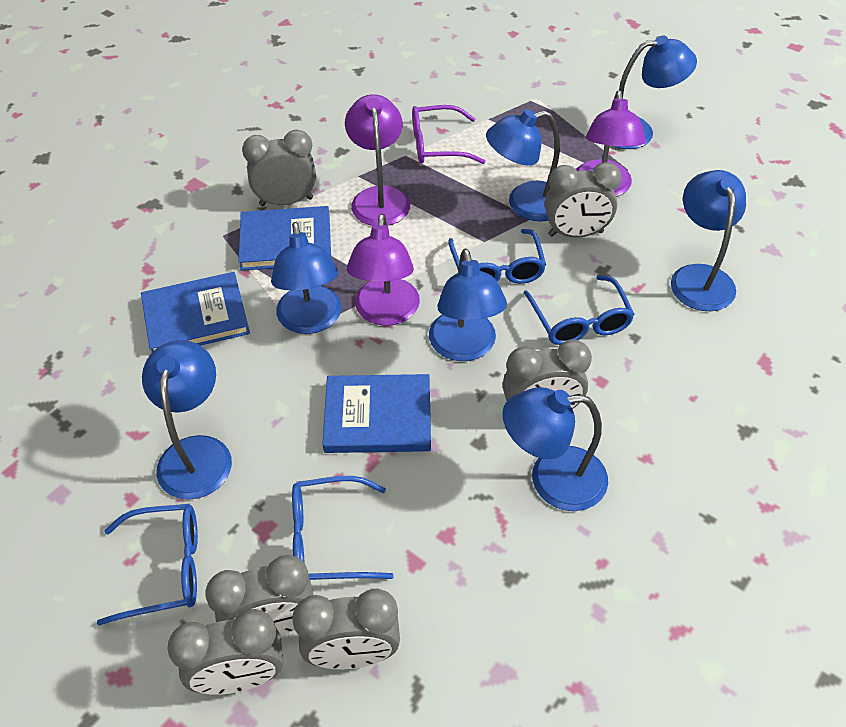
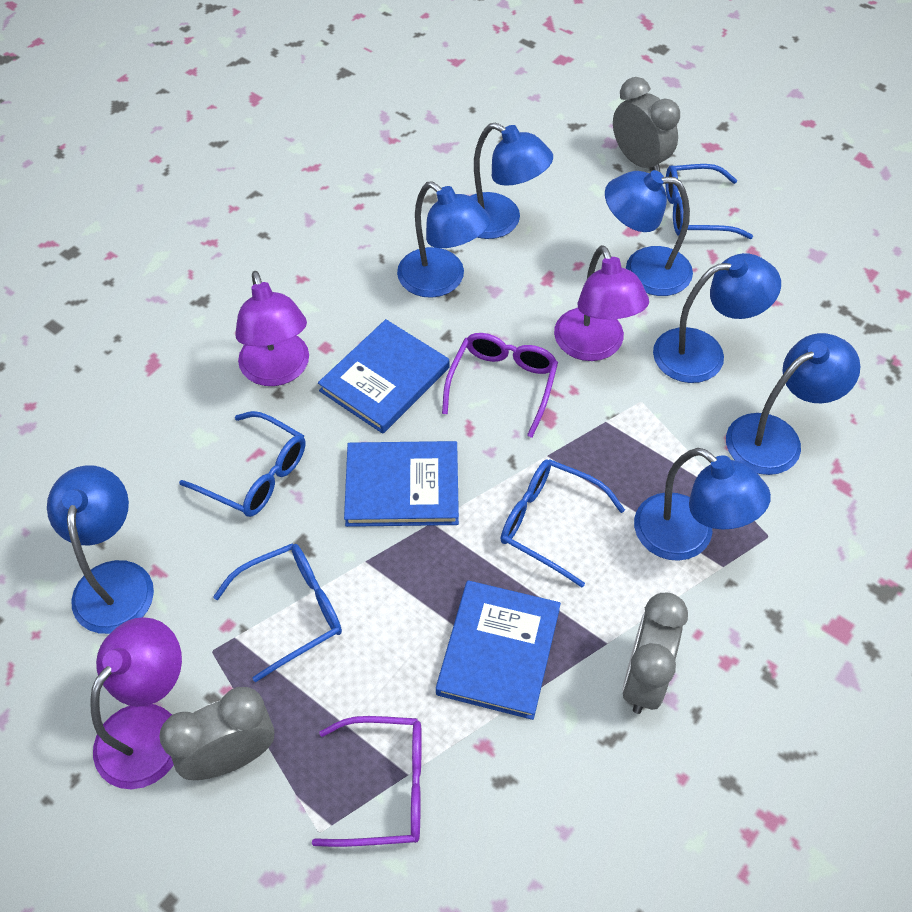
grey clock: 6 -> 3
purple glasses: 1 -> 2

